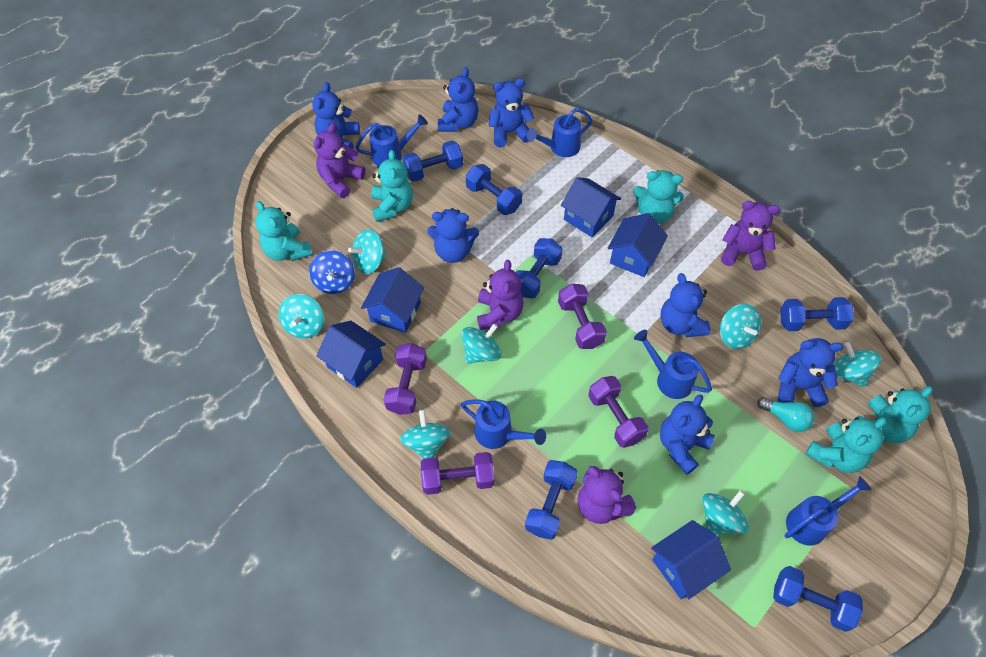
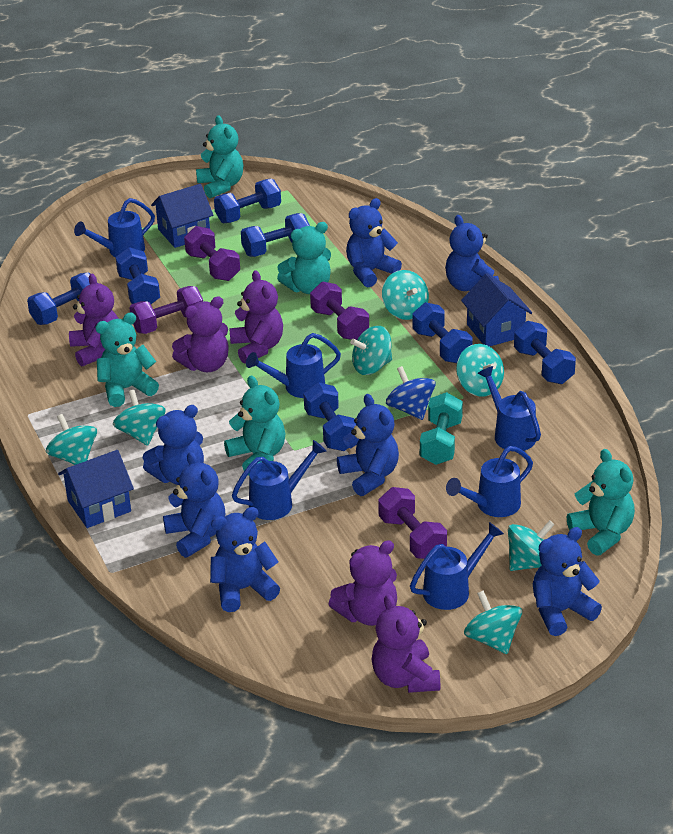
blue dumbbell: 6 -> 7
blue house: 5 -> 3
blue watering can: 5 -> 6
purple teddy bear: 4 -> 5
turquoise dumbbell: 0 -> 1
turquoise light bulb: 1 -> 0

